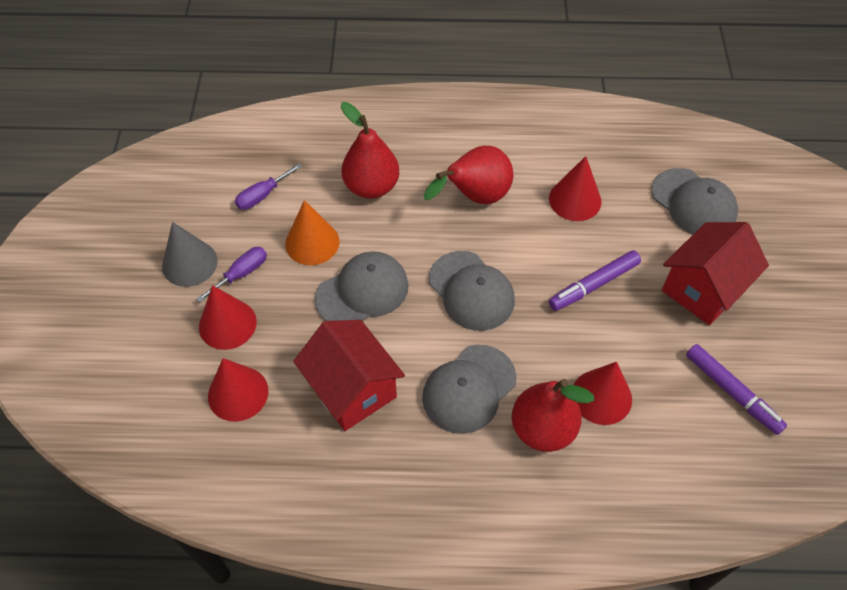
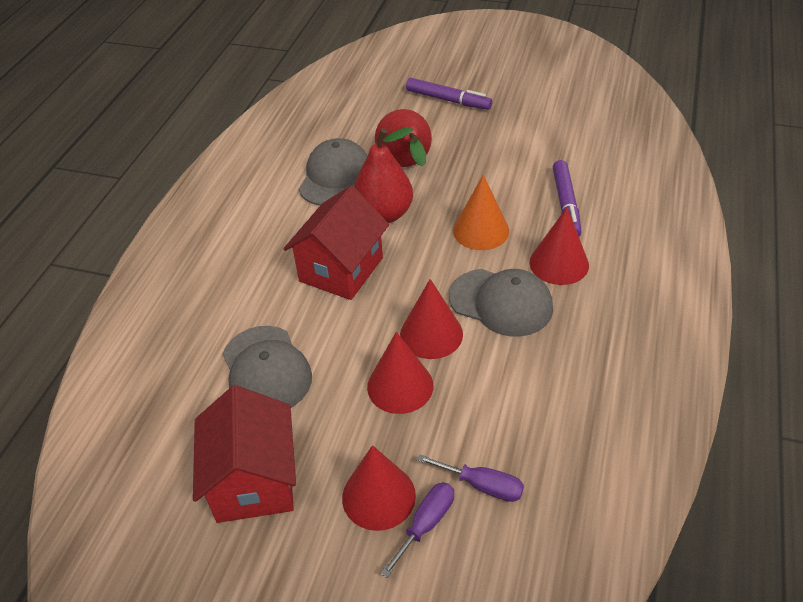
grey cap: 4 -> 3
grey cone: 1 -> 0
red pear: 3 -> 2

